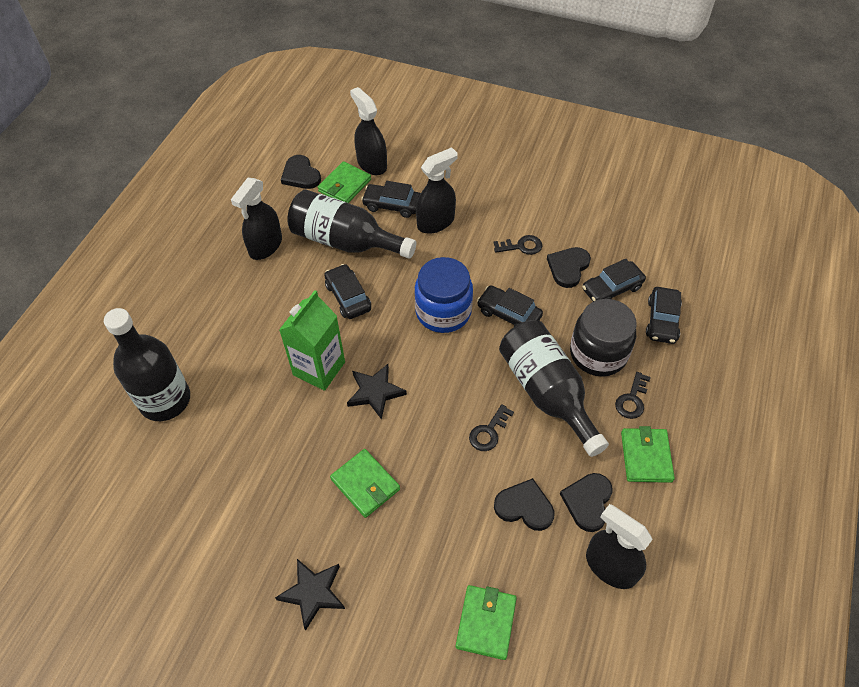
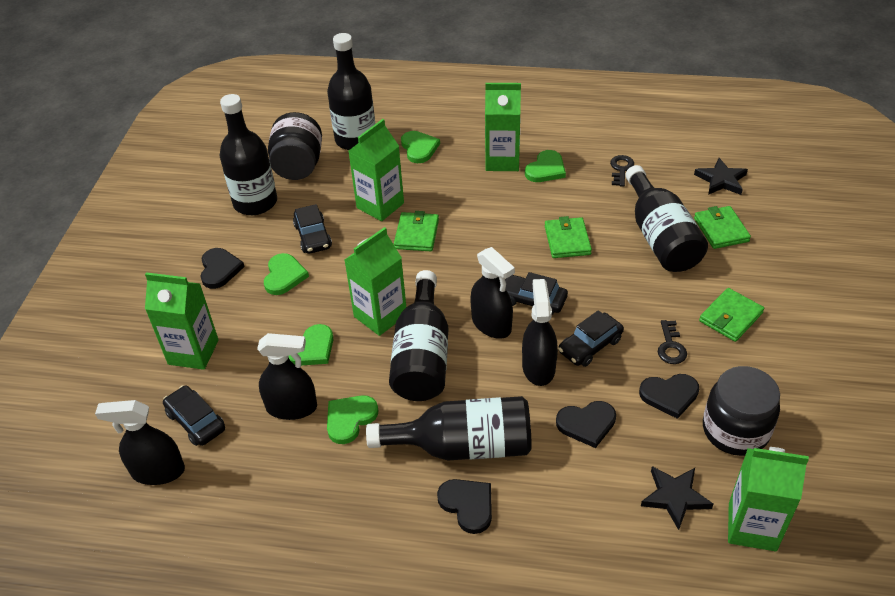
black bottle: 3 -> 5
black car: 5 -> 4
black jar: 1 -> 2
black key: 3 -> 2
blue jar: 1 -> 0
green carton: 1 -> 5
green heart: 0 -> 5

